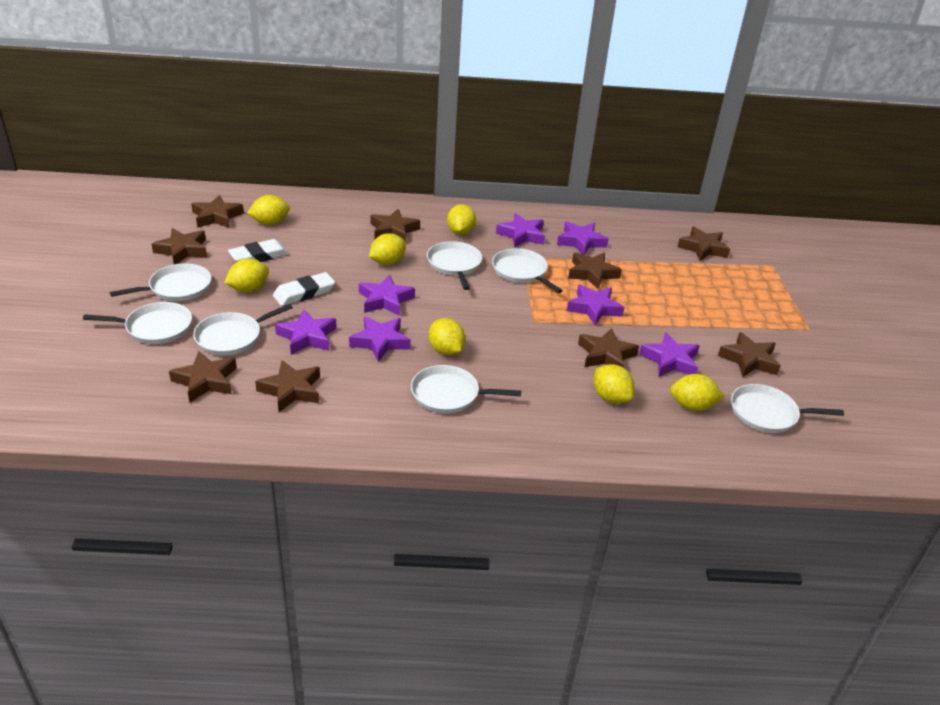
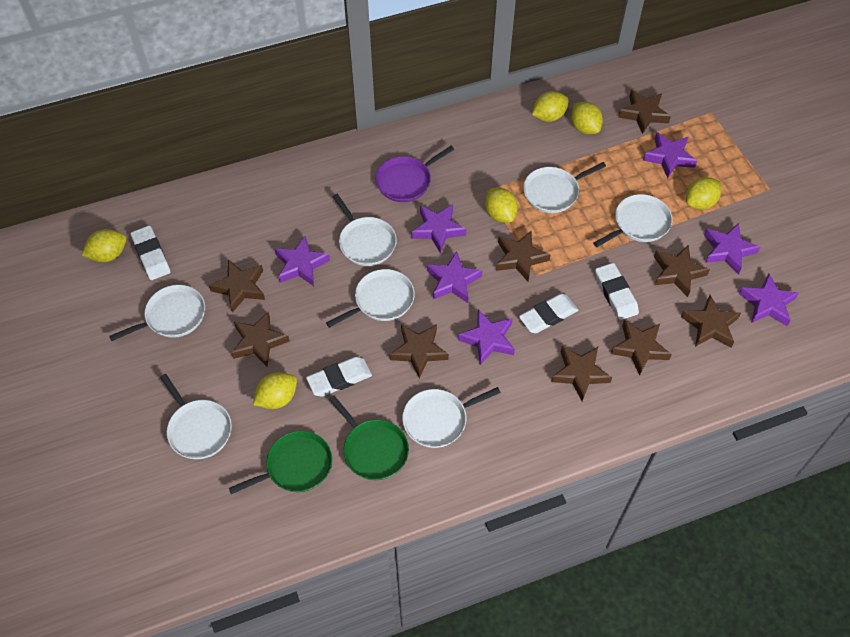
green pan: 0 -> 2
purple pan: 0 -> 1
white eraser: 2 -> 4
yellow lemon: 7 -> 6

